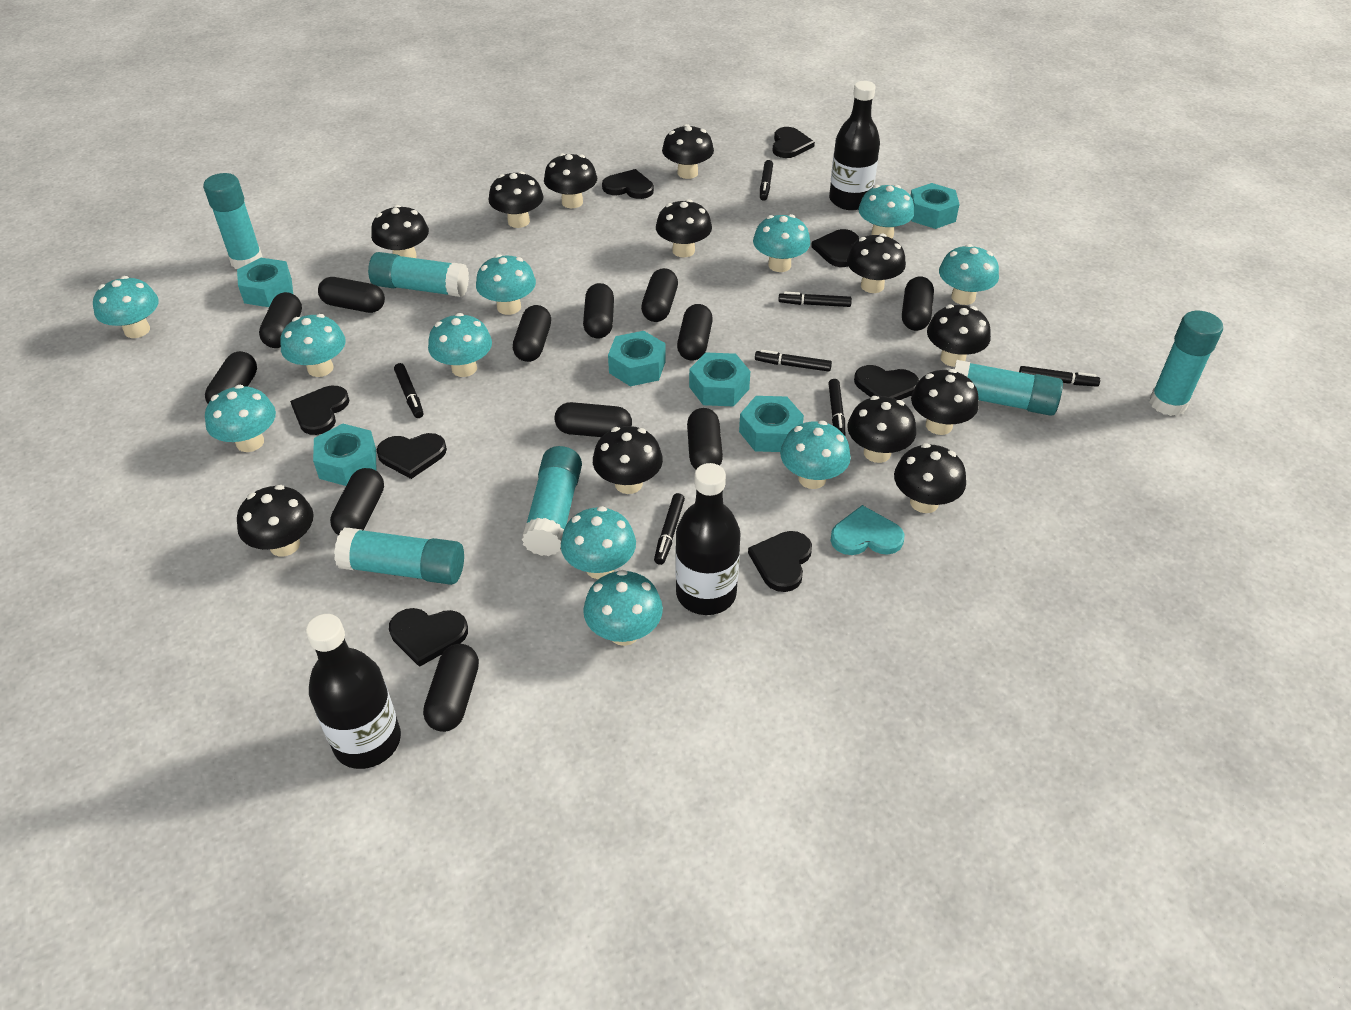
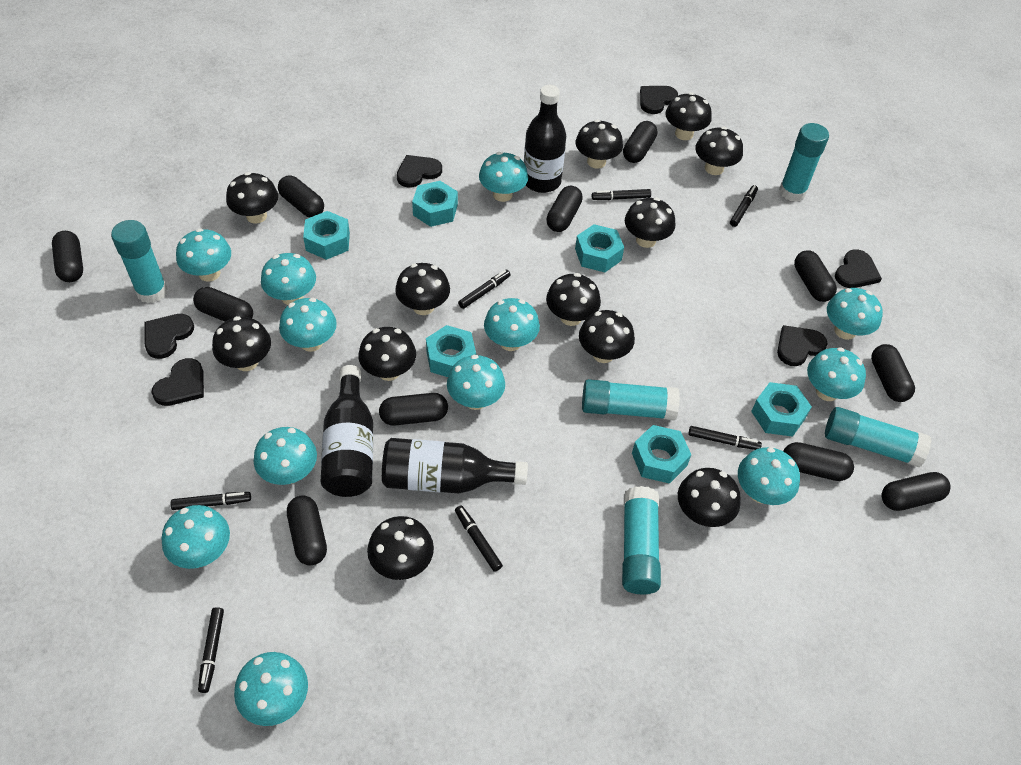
black capsule: 12 -> 11
black heart: 8 -> 6
turquoise glue stick: 6 -> 5
turquoise heart: 1 -> 0
turquoise mushroom: 11 -> 12

